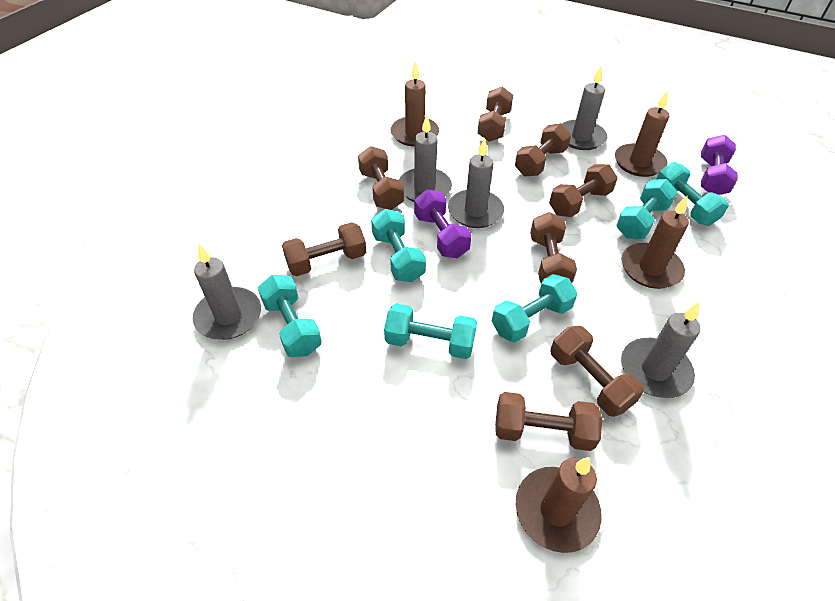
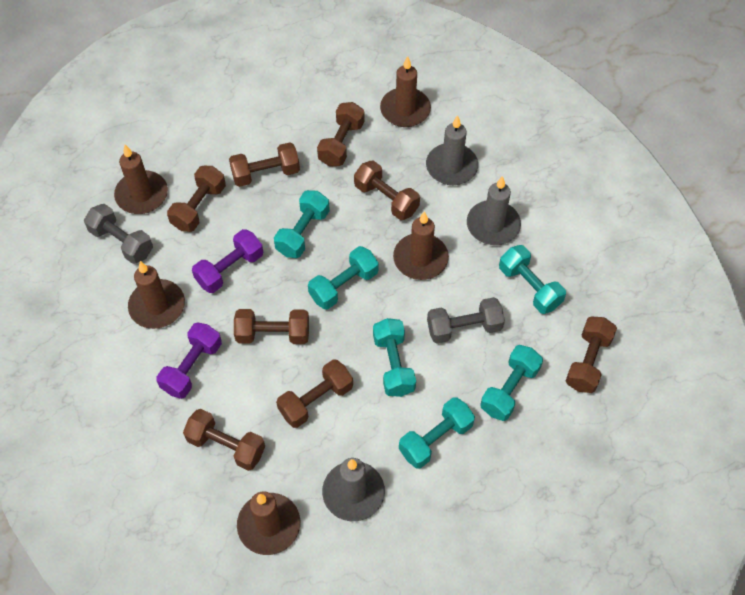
brown candle: 4 -> 5
grey candle: 5 -> 3
grey dumbbell: 0 -> 2

